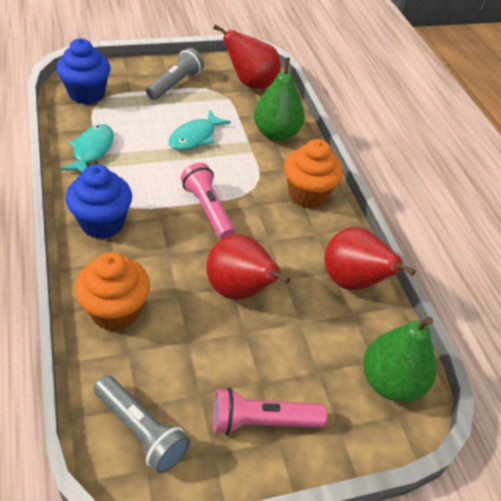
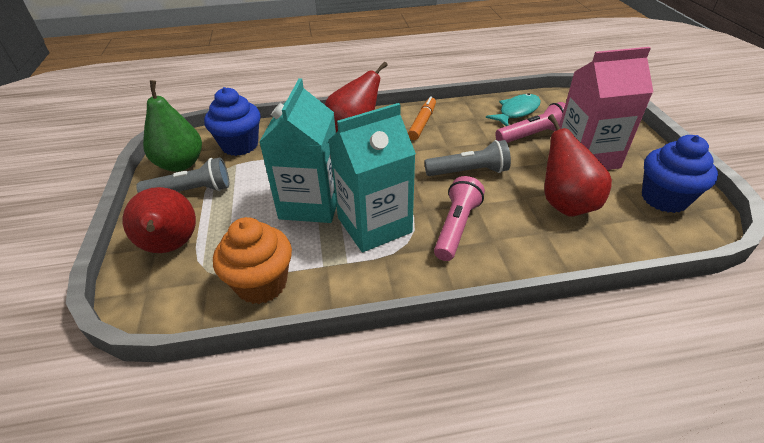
green pear: 2 -> 1
orange cupcake: 2 -> 1
orange marker: 0 -> 1
pink carton: 0 -> 1
turquoise carton: 0 -> 2
turquoise fish: 2 -> 1

